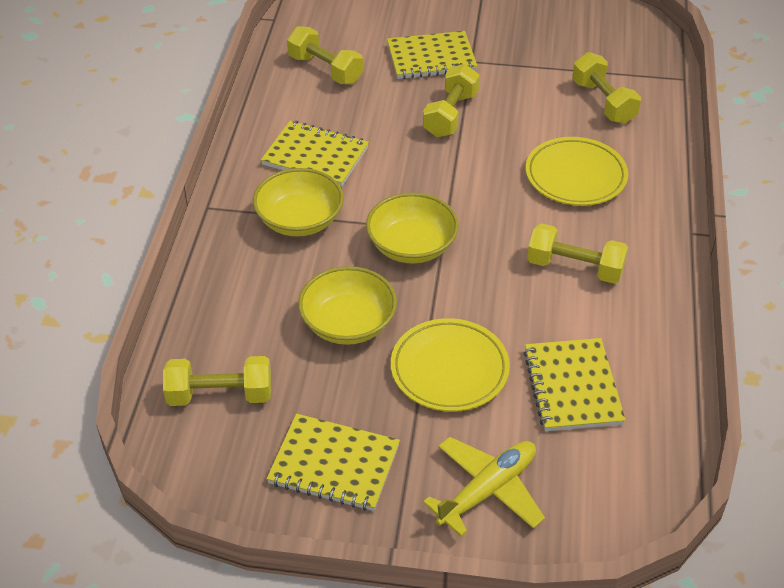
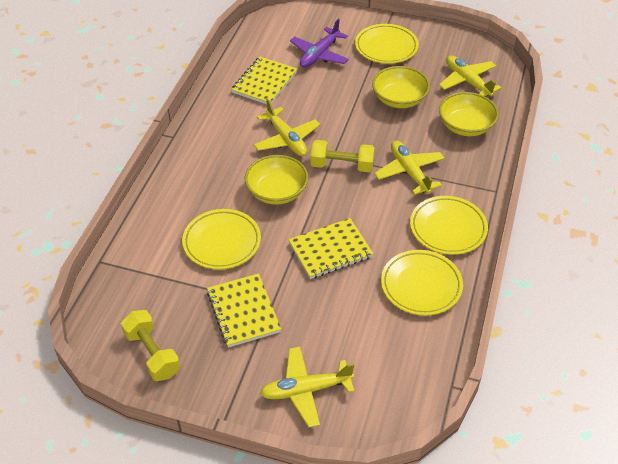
purple plane: 0 -> 1
yellow dumbbell: 5 -> 2
yellow notebook: 4 -> 3
yellow plane: 1 -> 4
yellow plate: 2 -> 4

